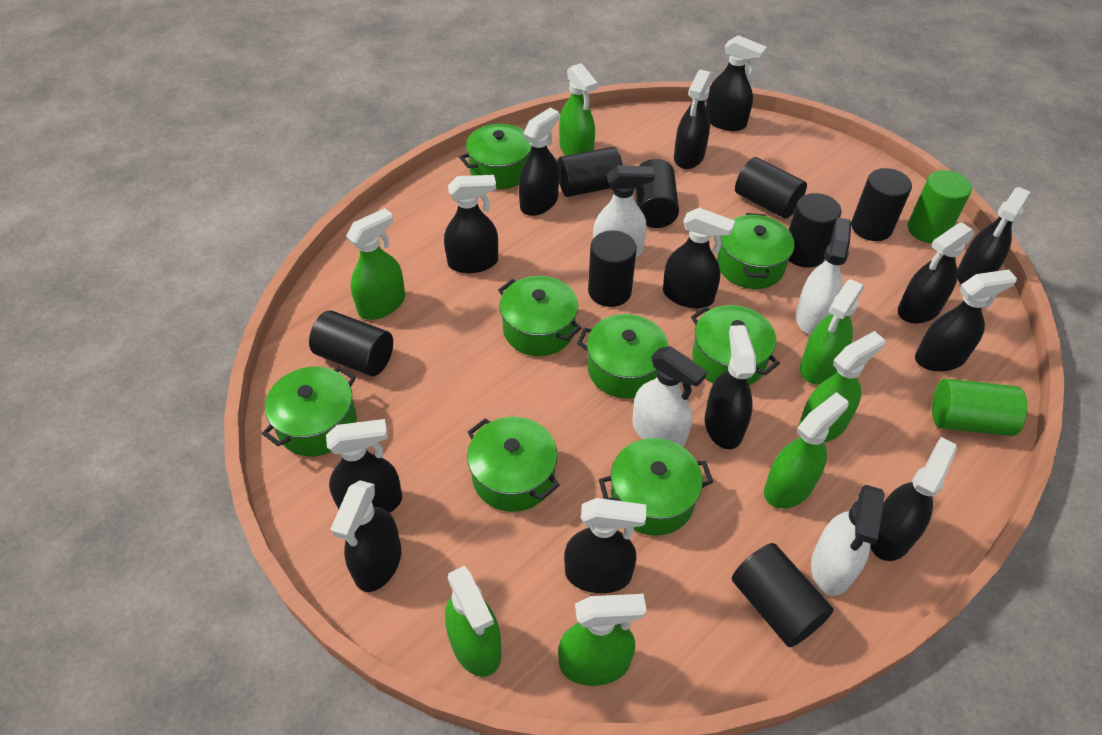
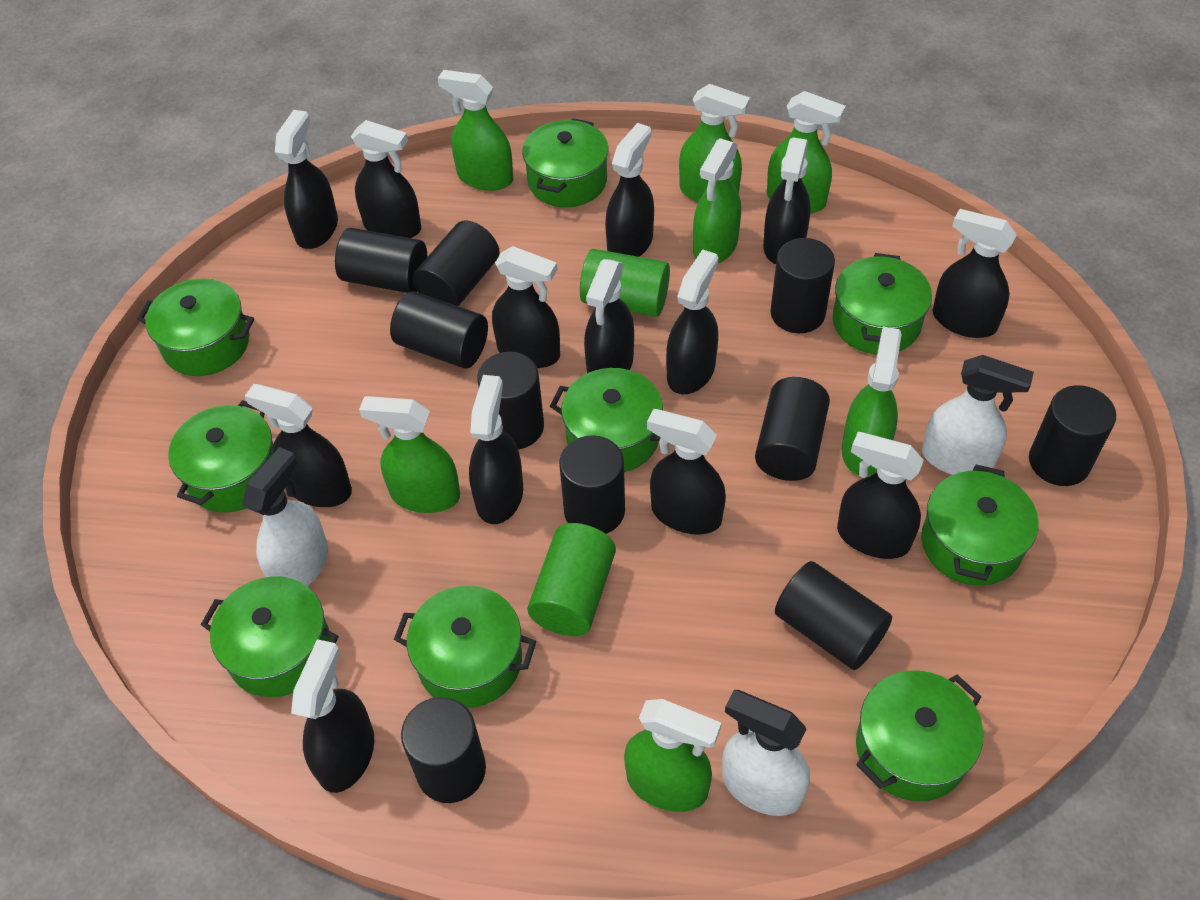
black cylinder: 8 -> 10
green pot: 8 -> 9
white spray bottle: 4 -> 3

